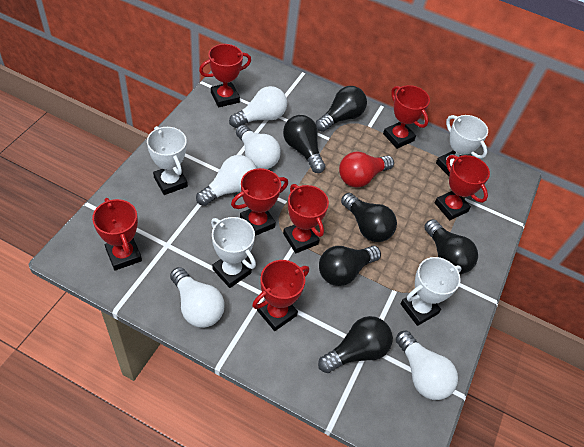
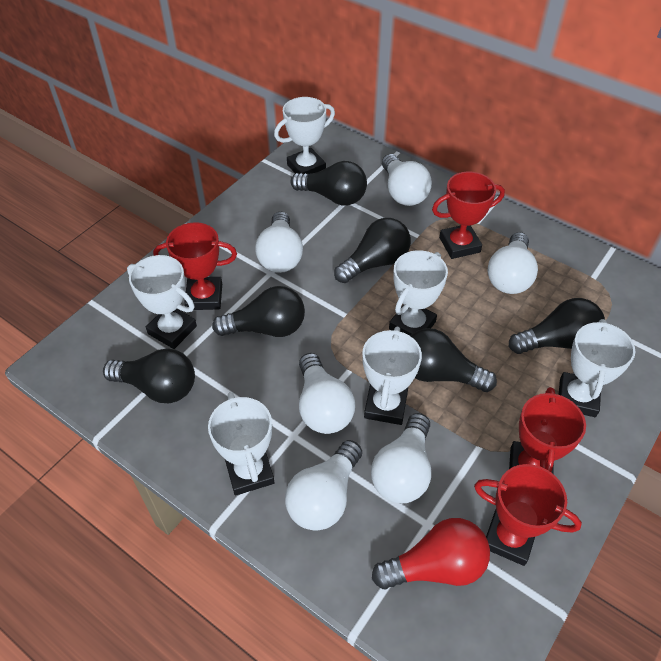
red trophy: 7 -> 4
white light bulb: 5 -> 6
white trophy: 4 -> 6

